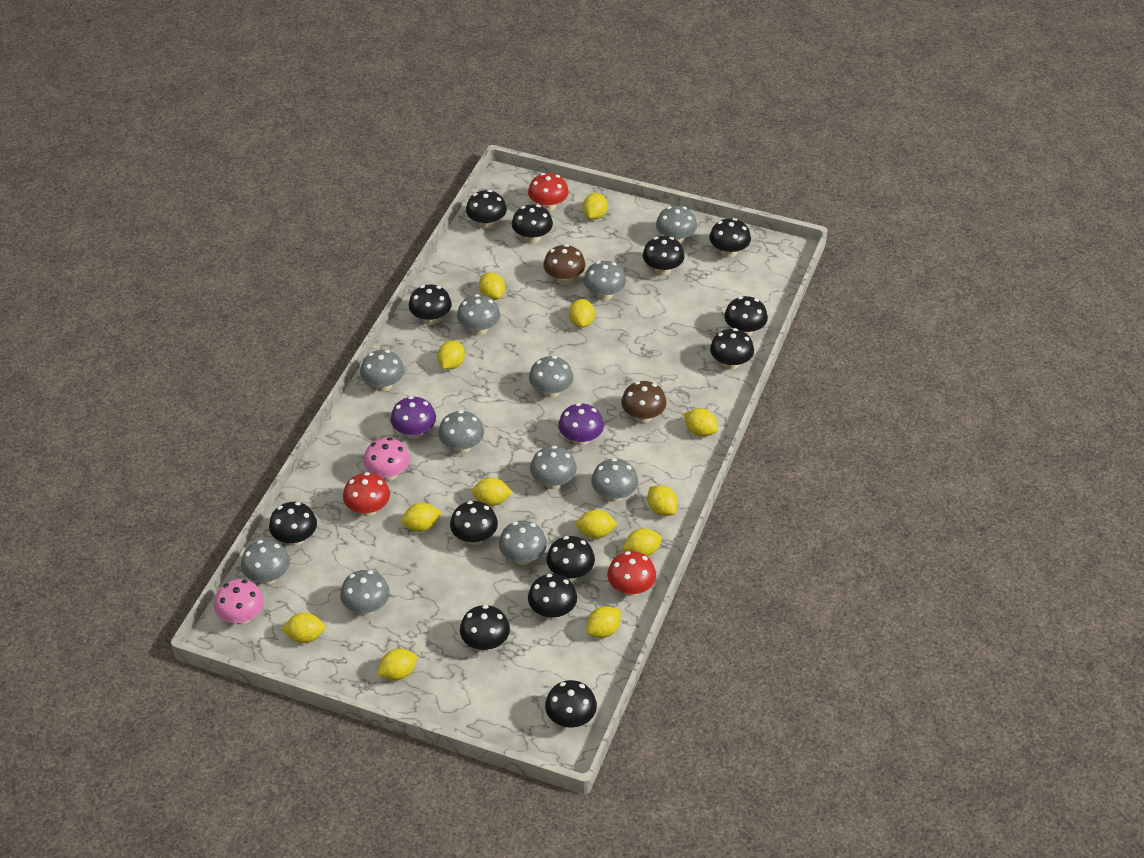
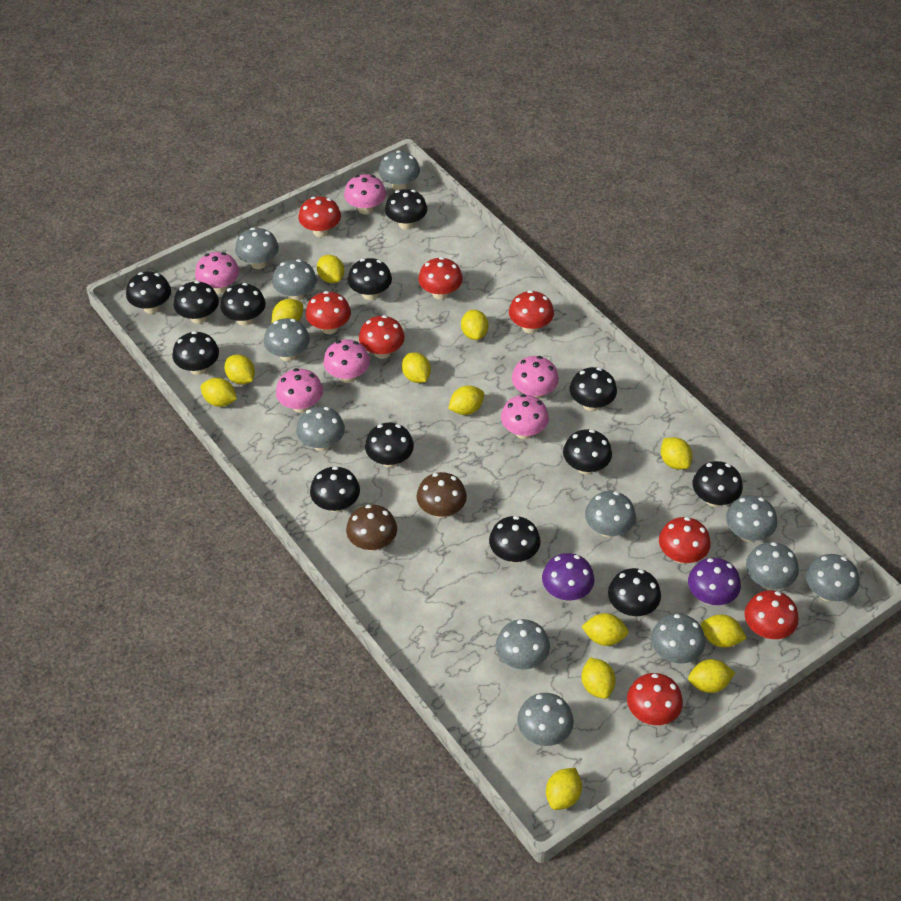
grey mushroom: 11 -> 12
pink mushroom: 2 -> 6
red mushroom: 3 -> 8

